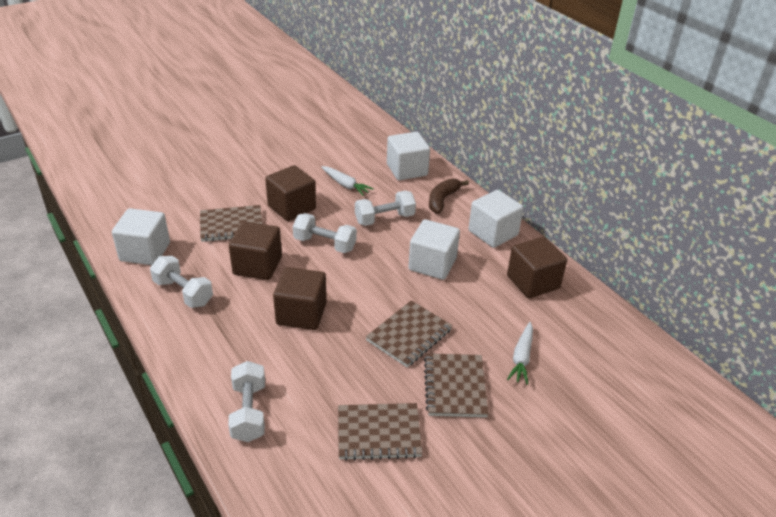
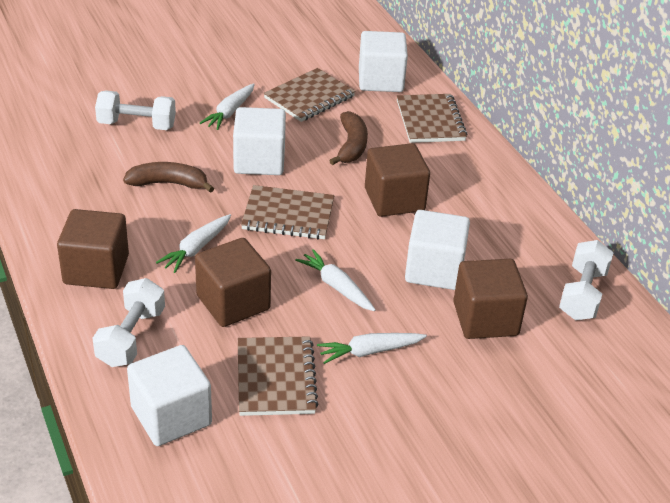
brown banana: 1 -> 2
white carrot: 2 -> 4
white dumbbell: 4 -> 3

